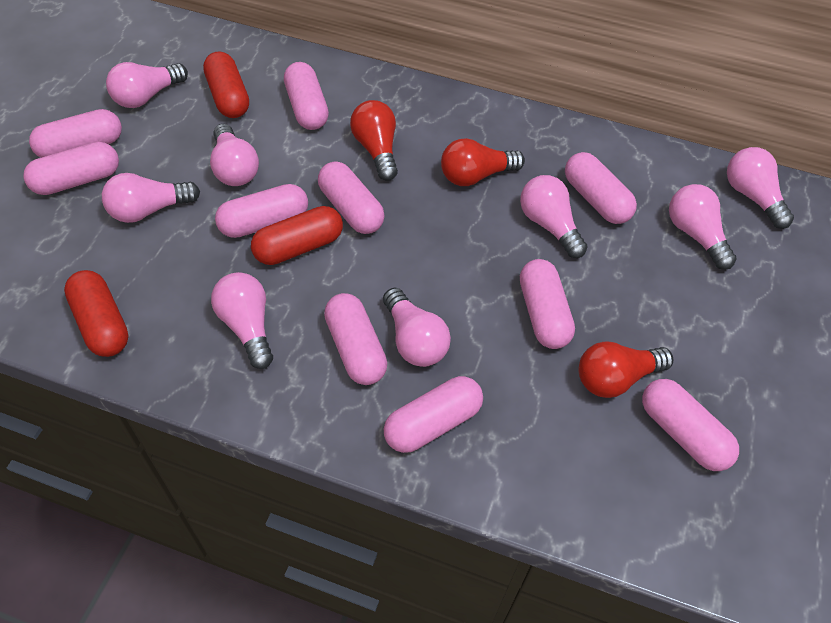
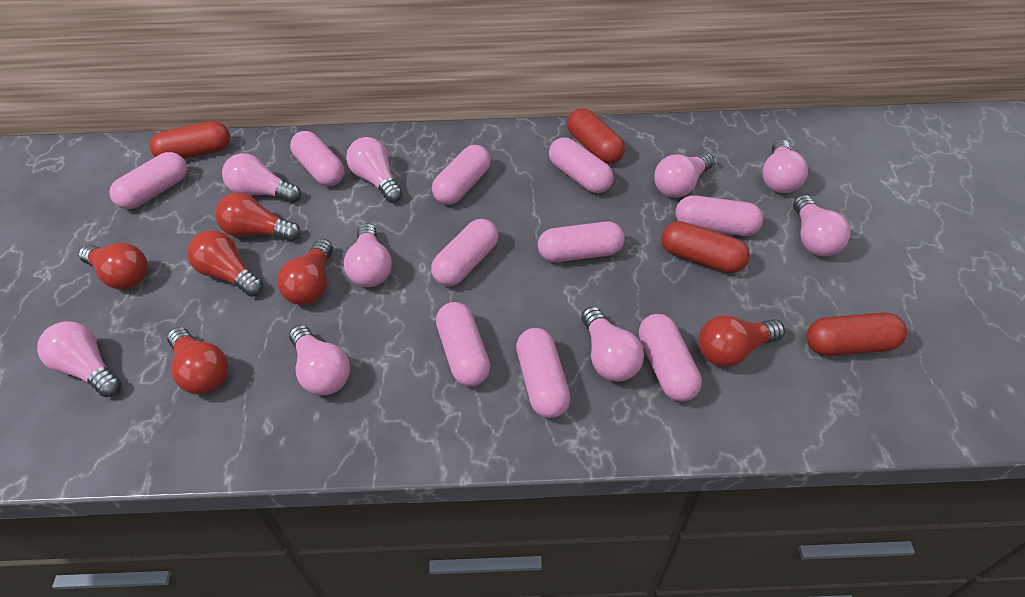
pink light bulb: 8 -> 9
red capsule: 3 -> 4
red light bulb: 3 -> 6

